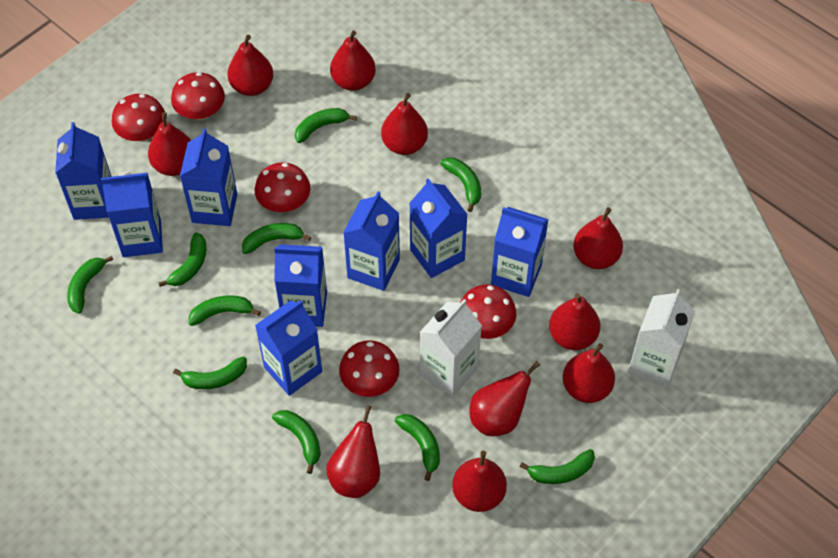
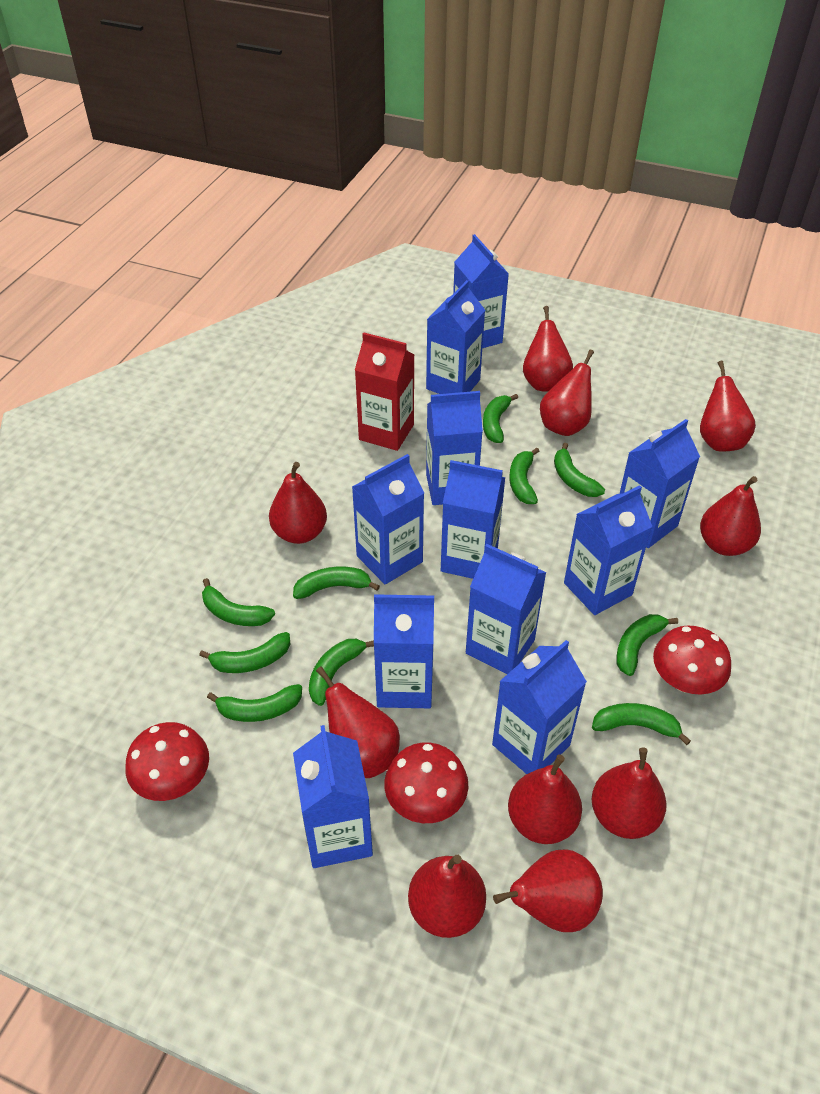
blue carton: 8 -> 11
red carton: 0 -> 1
red mushroom: 5 -> 3
white carton: 2 -> 0

